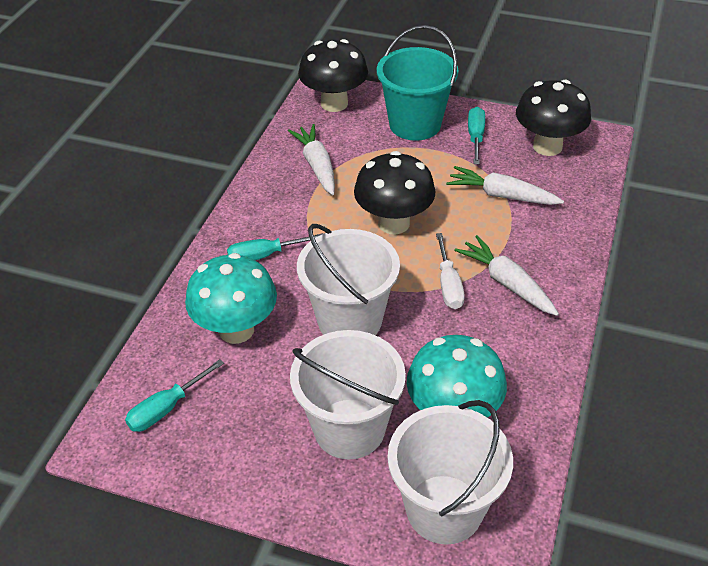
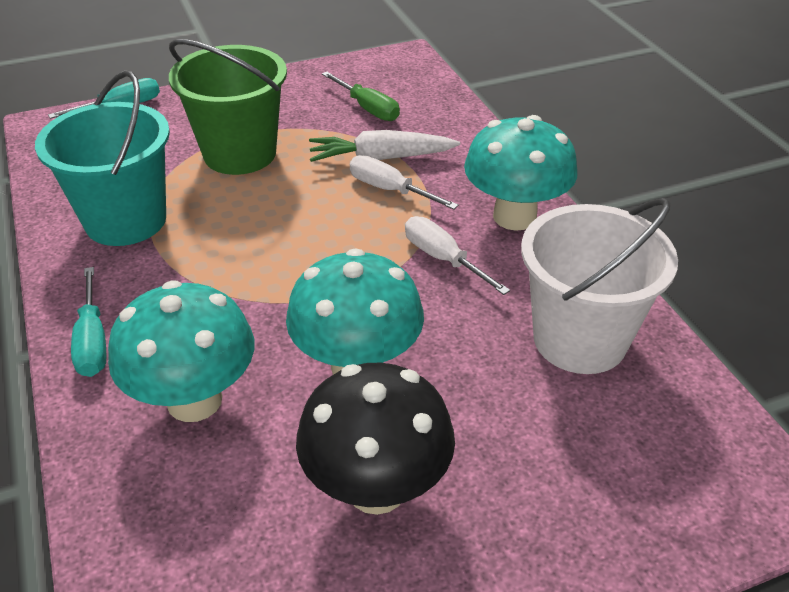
black mushroom: 3 -> 1
green bucket: 0 -> 1
green screwdriver: 0 -> 1
turquoise mushroom: 2 -> 3
turquoise screwdriver: 3 -> 2
white bucket: 3 -> 1
white carrot: 3 -> 1
white screwdriver: 1 -> 2

